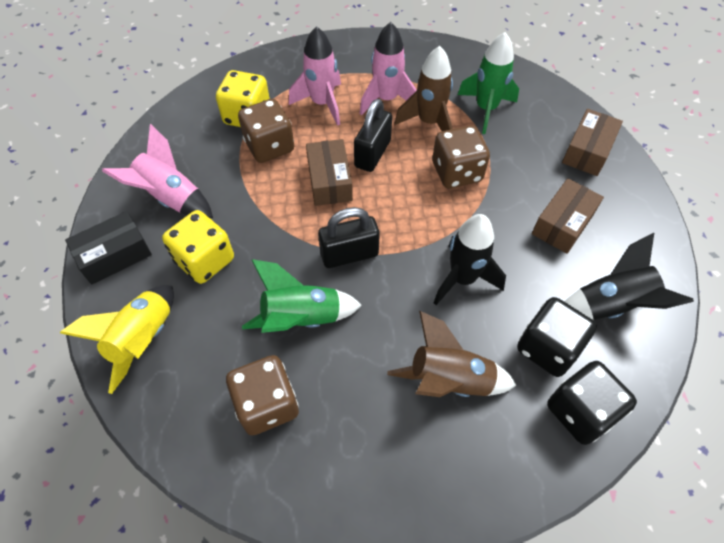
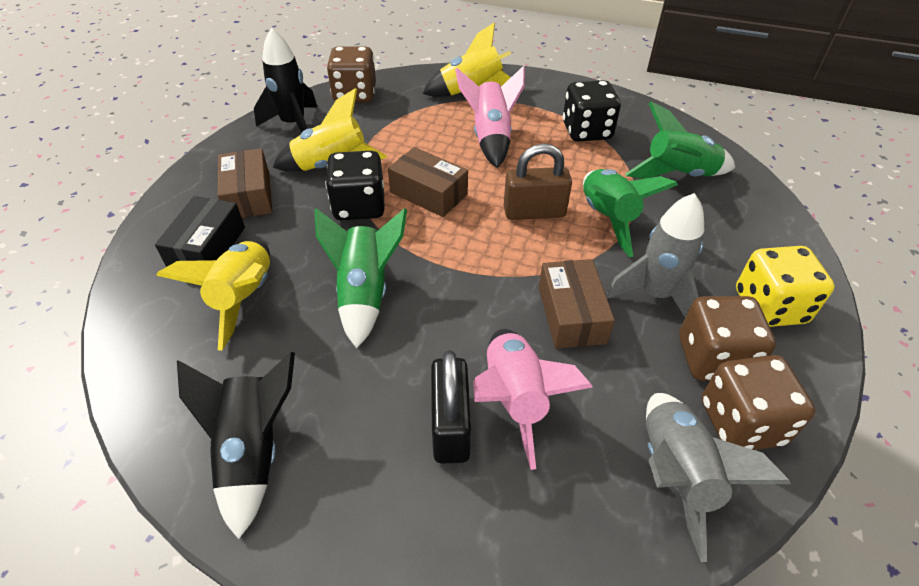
black padlock: 2 -> 1
brown padlock: 0 -> 1
brown rocket: 2 -> 0
green rocket: 2 -> 3
grey rocket: 0 -> 2
pink rocket: 3 -> 2
yellow dice: 2 -> 1
yellow rocket: 1 -> 3

